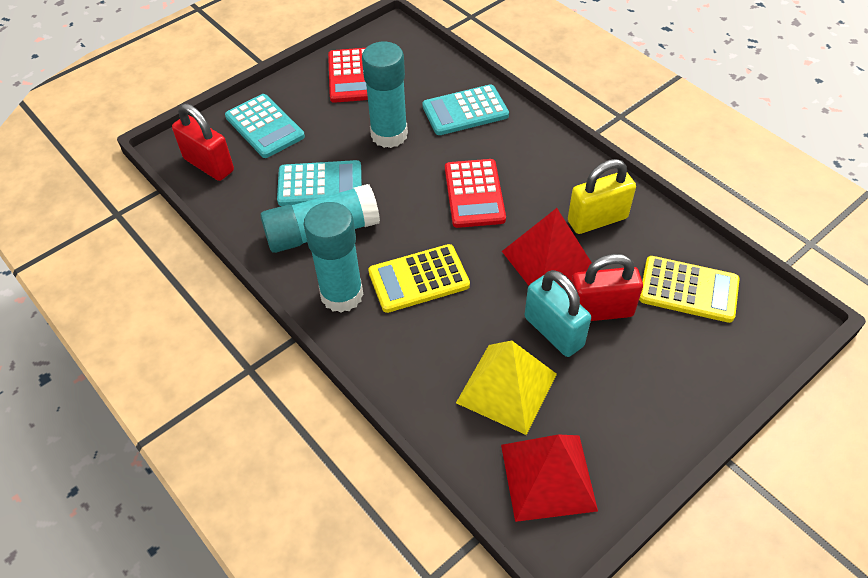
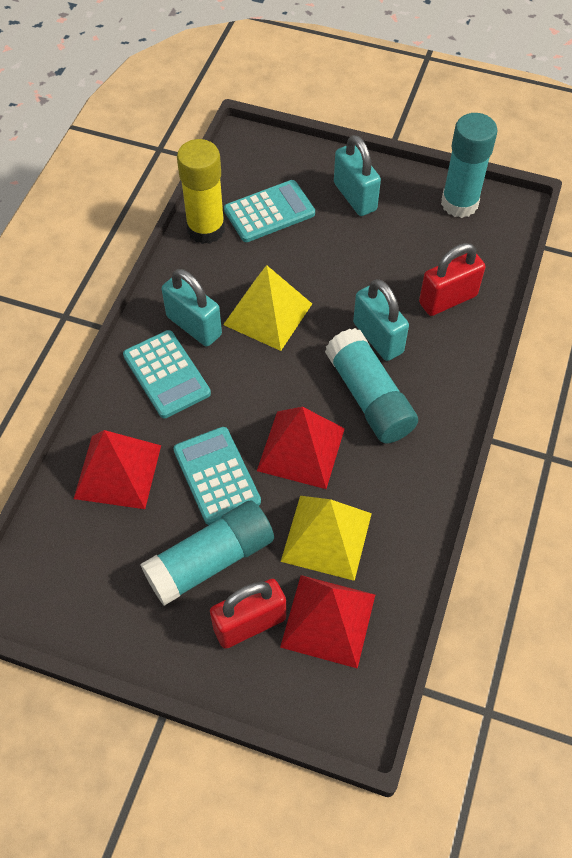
red calculator: 2 -> 0
red pyramid: 2 -> 3
turquoise padlock: 1 -> 3
yellow calculator: 2 -> 0
yellow glue stick: 0 -> 1
yellow padlock: 1 -> 0
yellow pyramid: 1 -> 2

